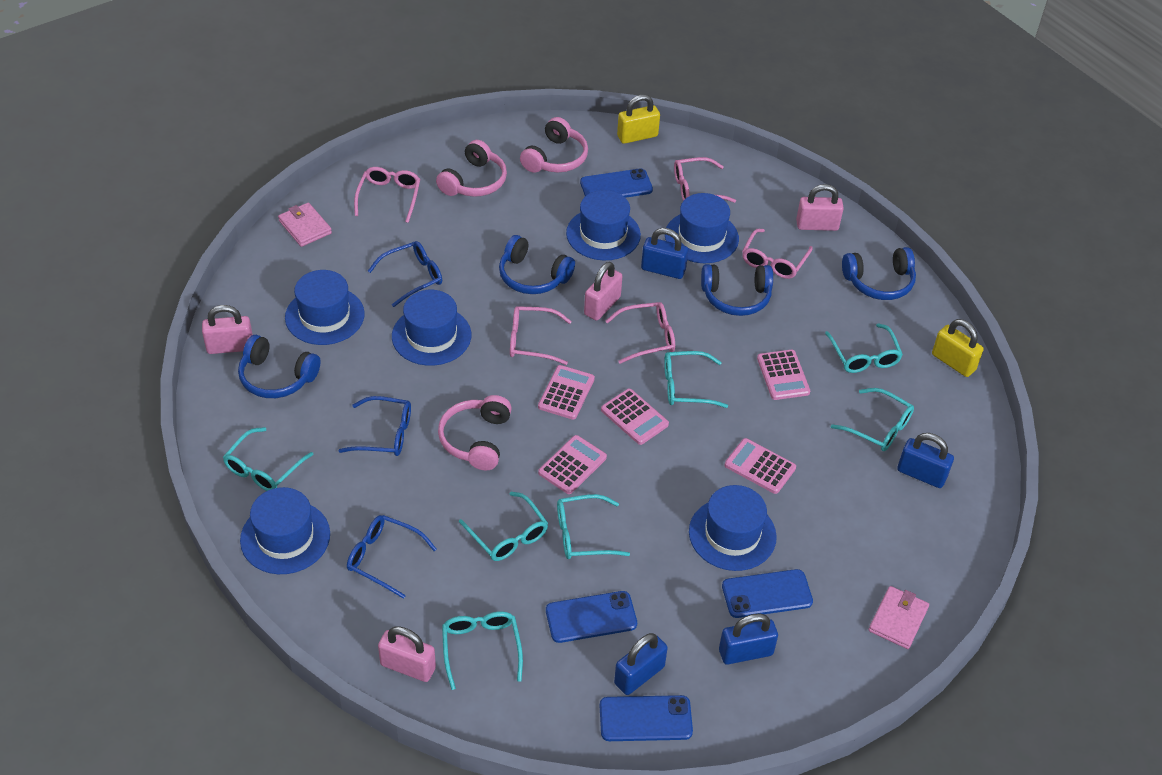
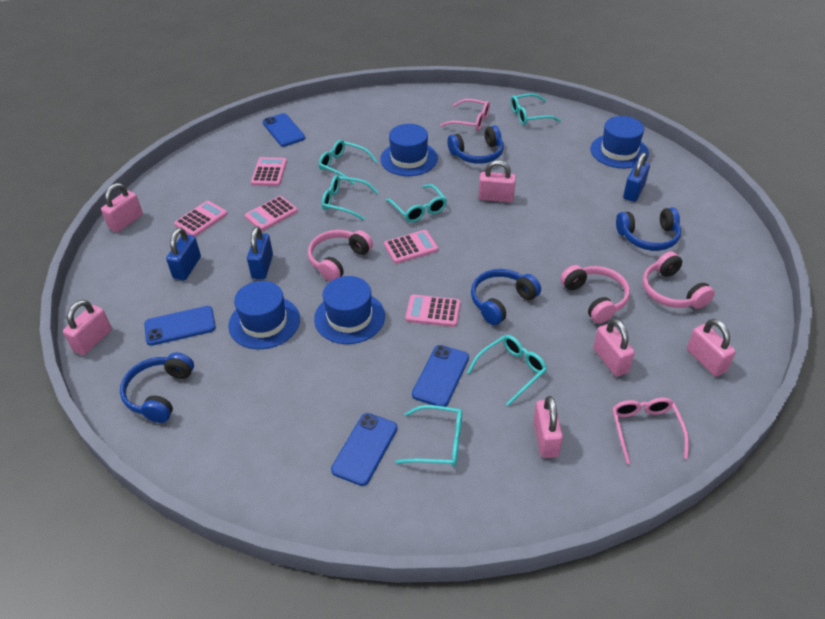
blue glasses: 3 -> 0
blue hat: 6 -> 4
blue padlock: 4 -> 3
pink glasses: 5 -> 2
pink padlock: 4 -> 6
pink wallet: 2 -> 0
turquoise glasses: 7 -> 6
yellow padlock: 2 -> 0

